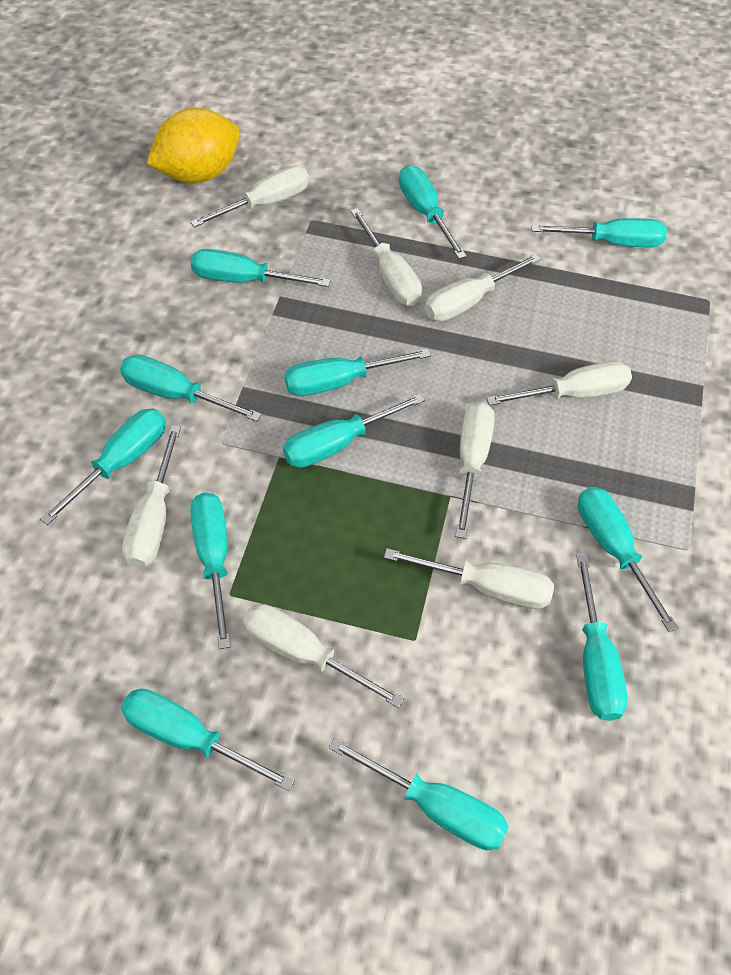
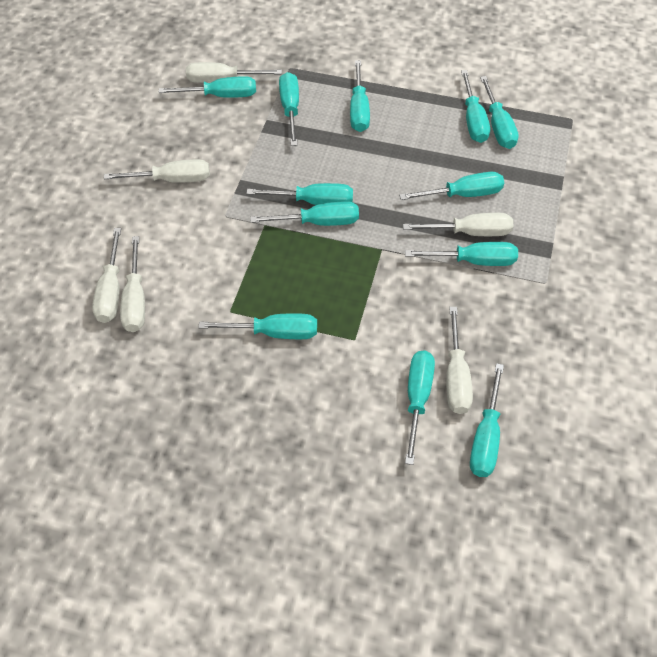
white screwdriver: 8 -> 6
yellow lemon: 1 -> 0

